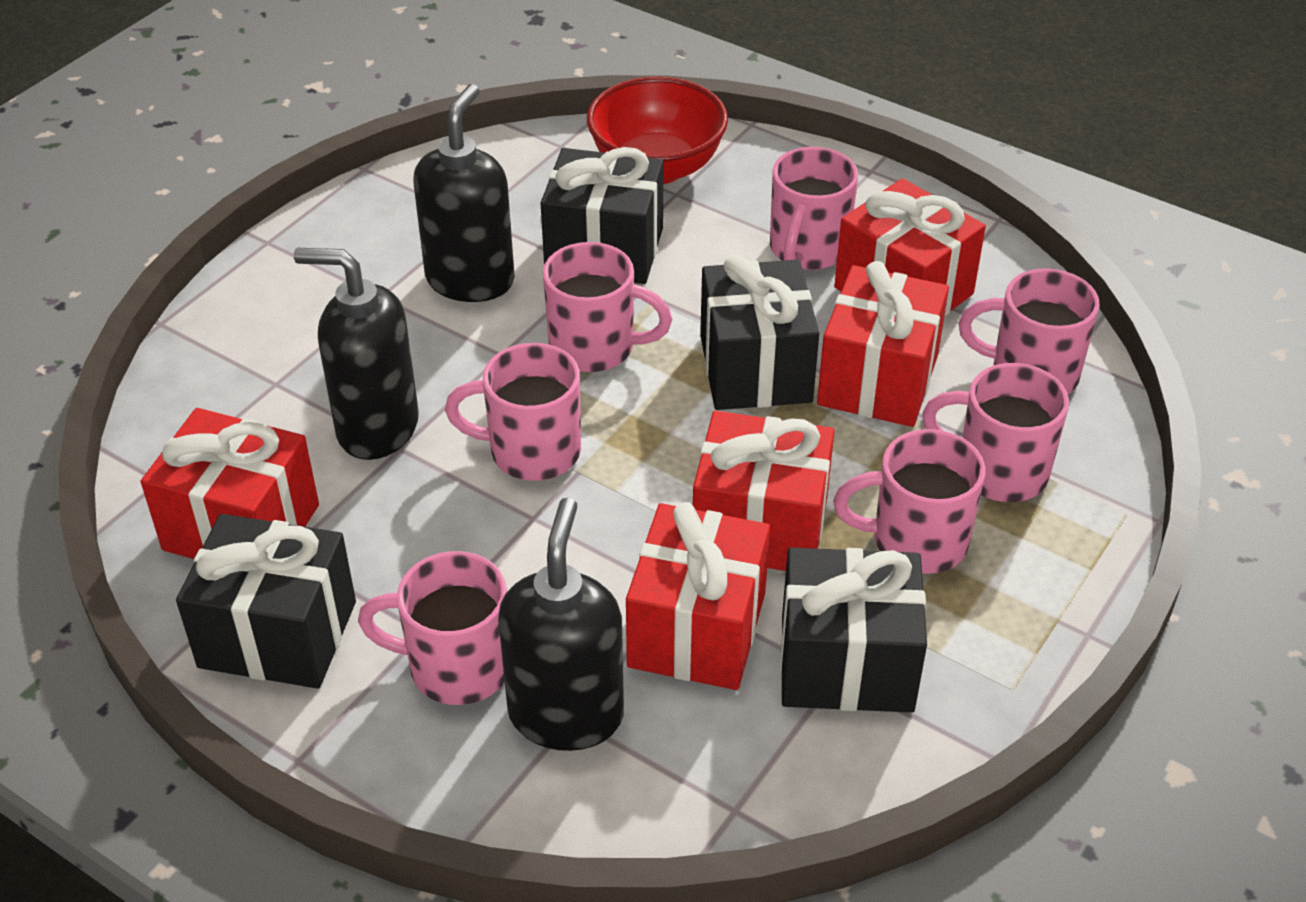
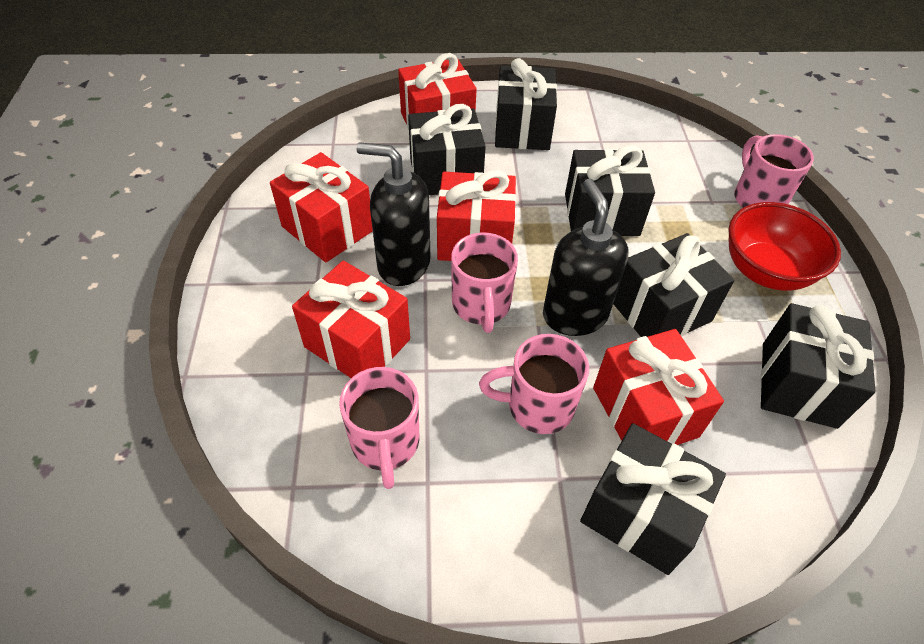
black gift: 4 -> 6
black soap dispenser: 3 -> 2
pink mug: 7 -> 4

